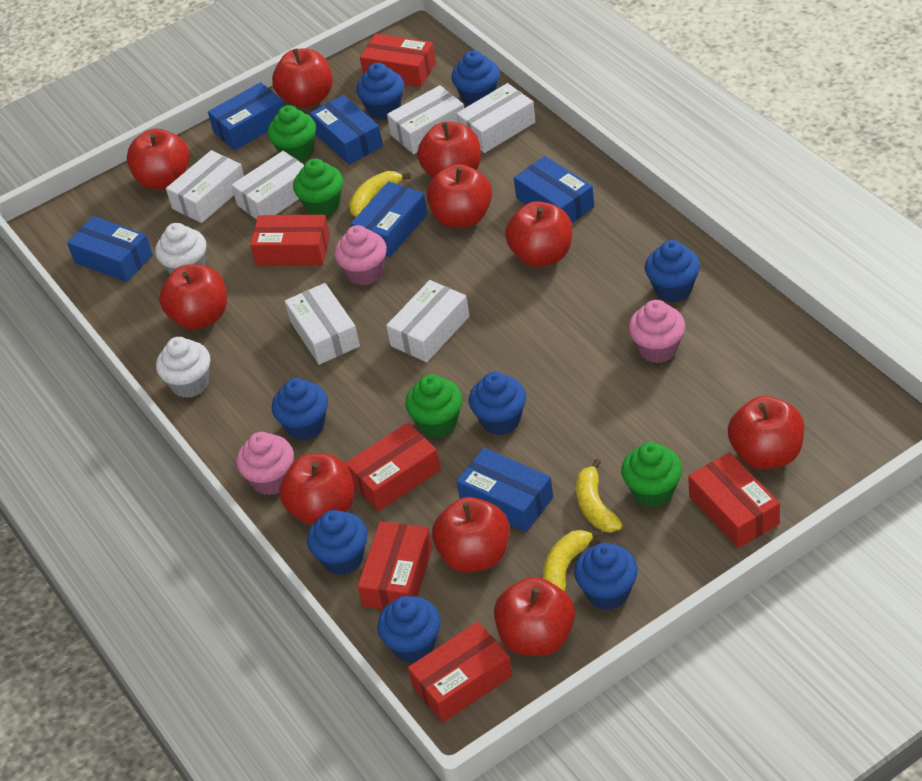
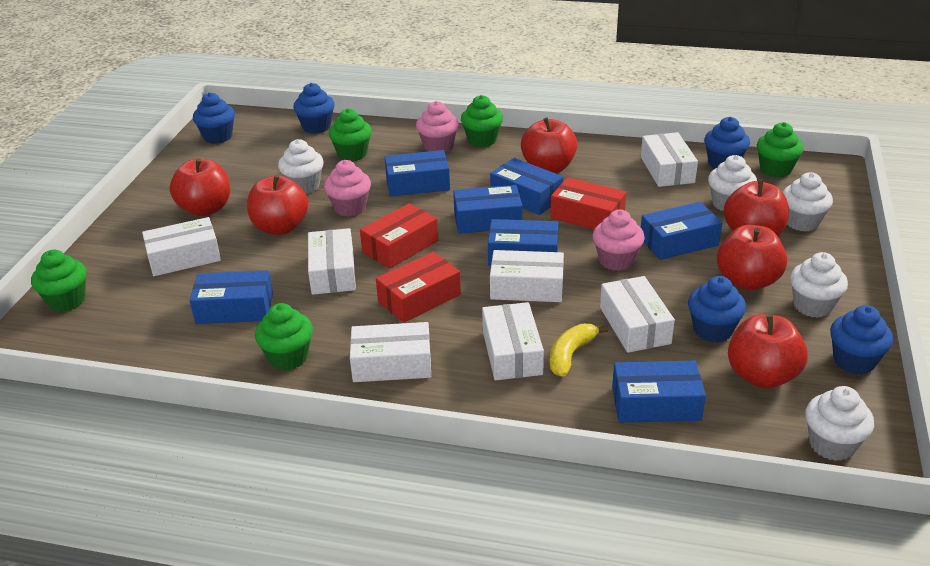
blue box: 6 -> 7
blue cupcake: 8 -> 5
green cupcake: 4 -> 5
red apple: 10 -> 6
red box: 6 -> 3
white box: 6 -> 7
white cupcake: 2 -> 5
yellow banana: 3 -> 1

